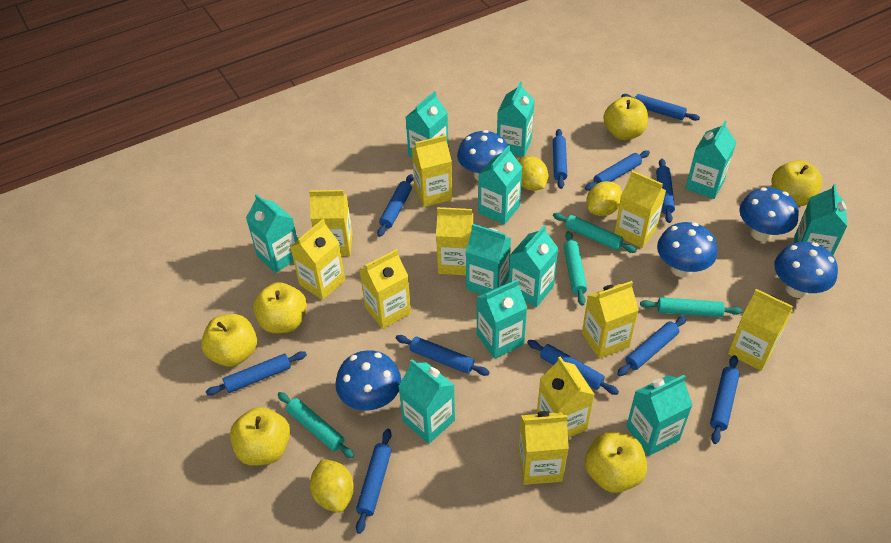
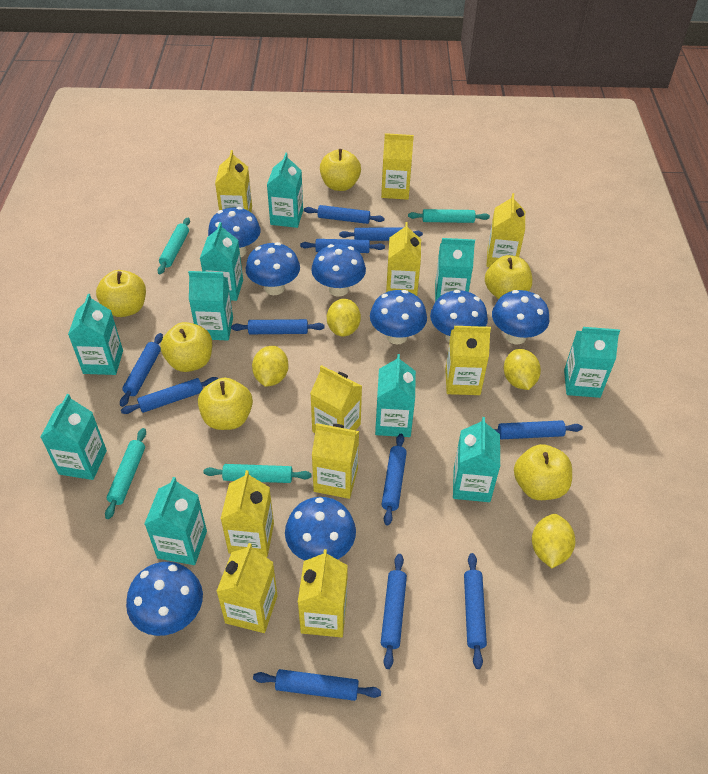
blue mushroom: 5 -> 8
turquoise carton: 11 -> 10
yellow lemon: 3 -> 4

